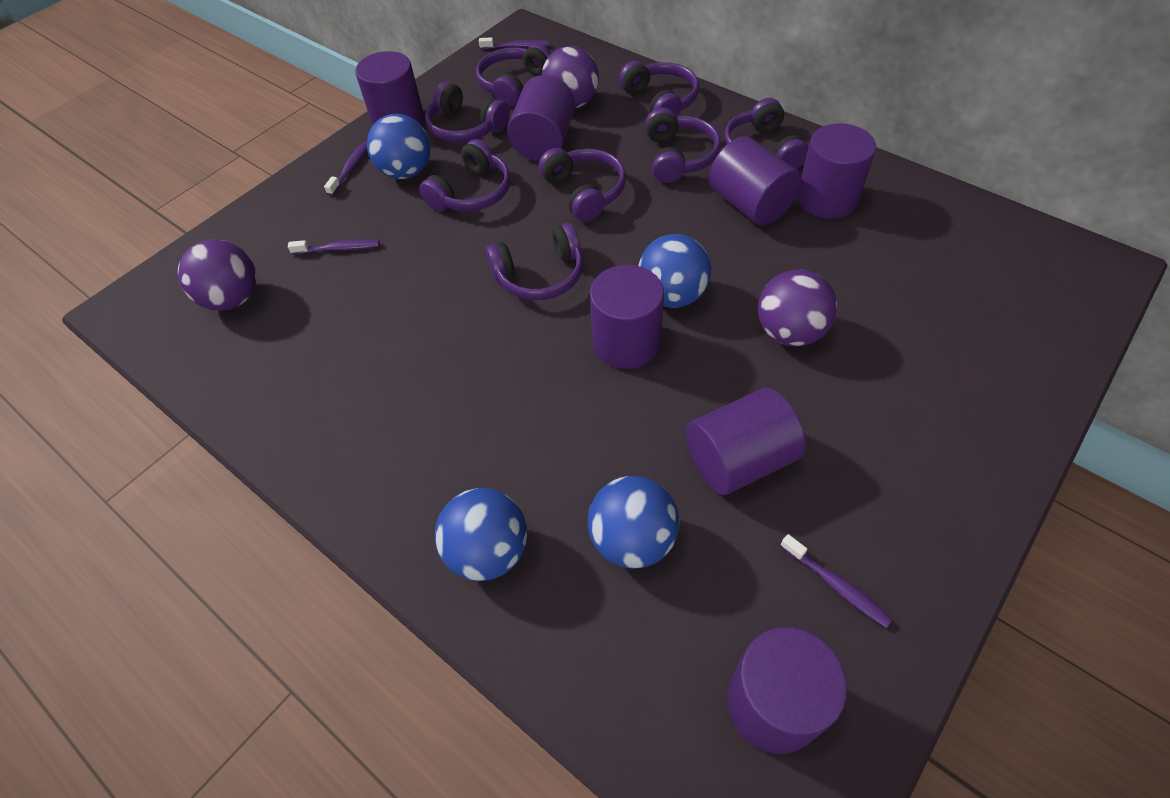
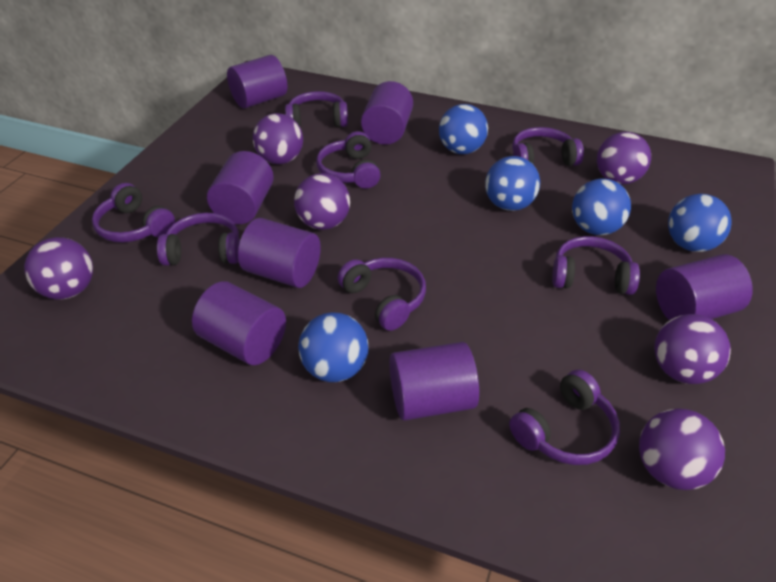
blue ball: 4 -> 5
purple ball: 3 -> 6
purple toothbrush: 4 -> 0

